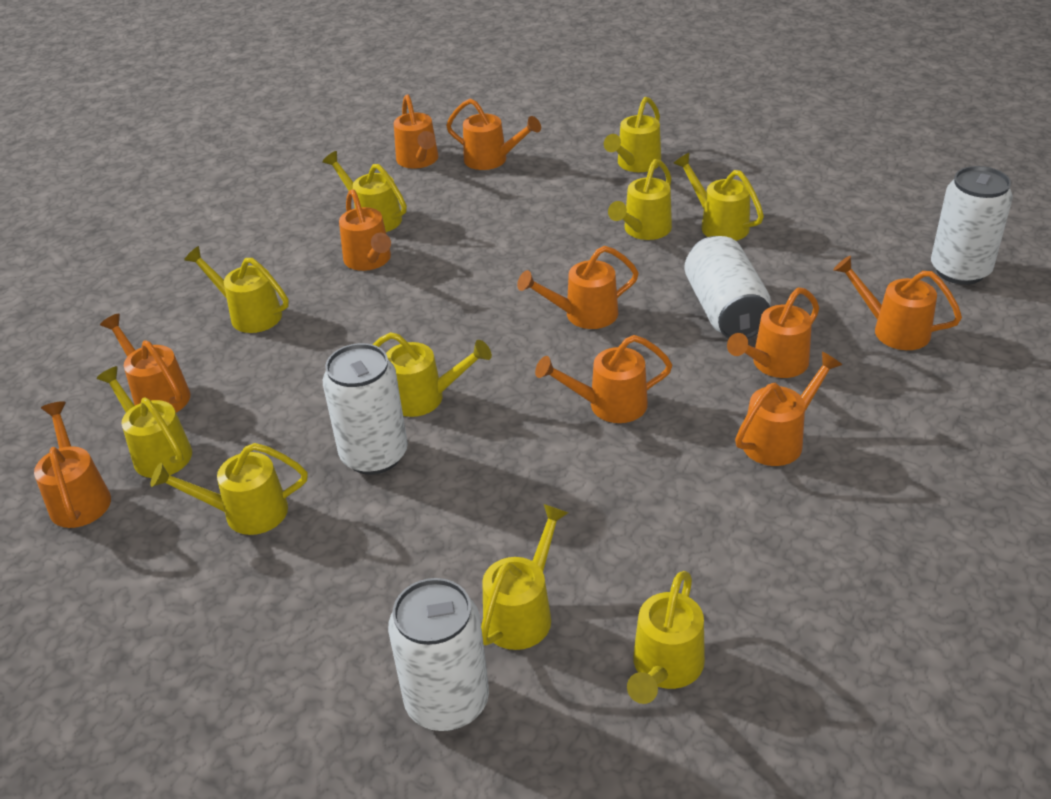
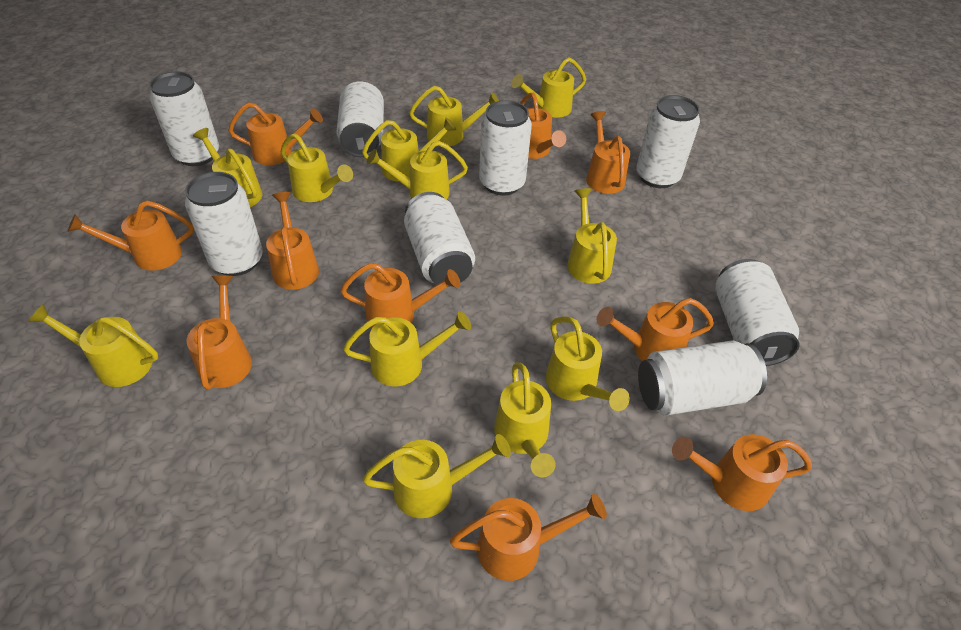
white can: 4 -> 8
yellow watering can: 10 -> 12

